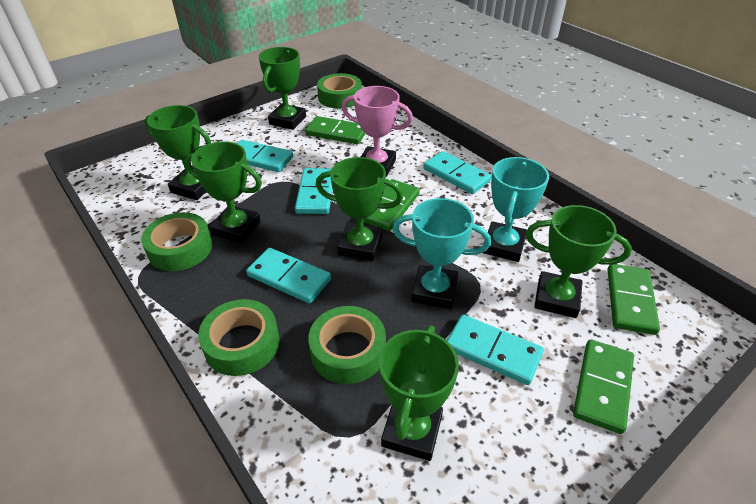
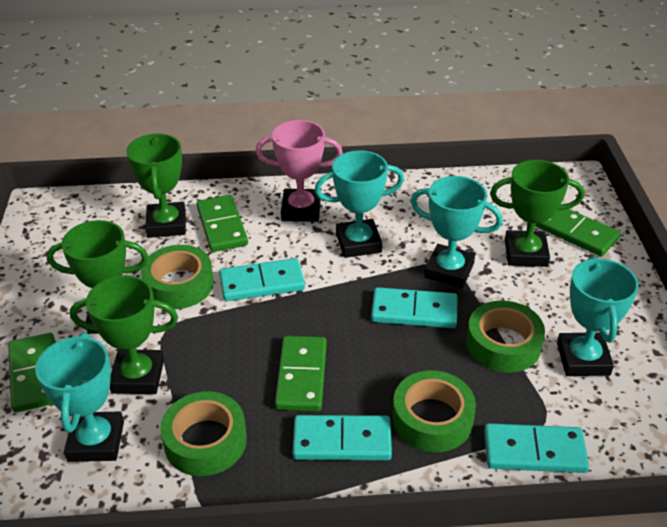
green trophy: 6 -> 4
turquoise domino: 5 -> 4
turquoise trophy: 2 -> 4

